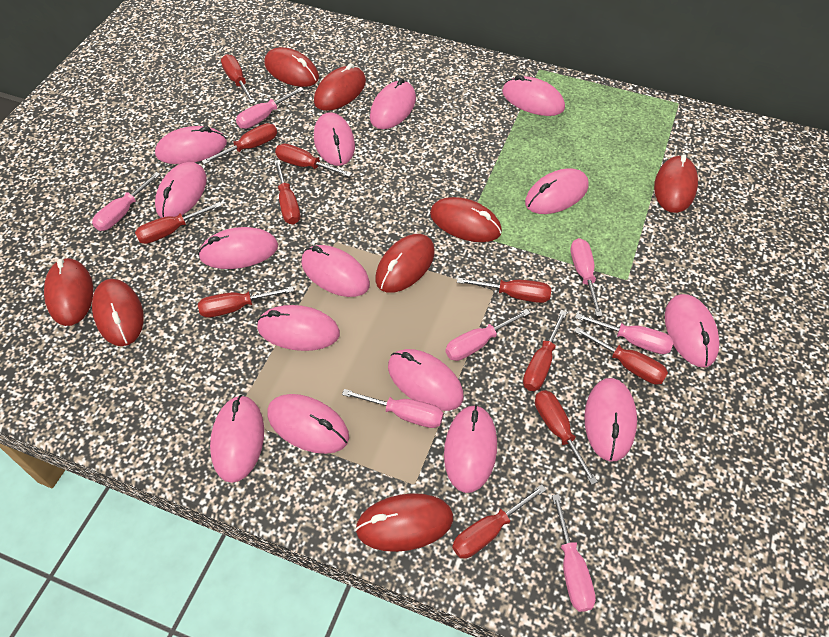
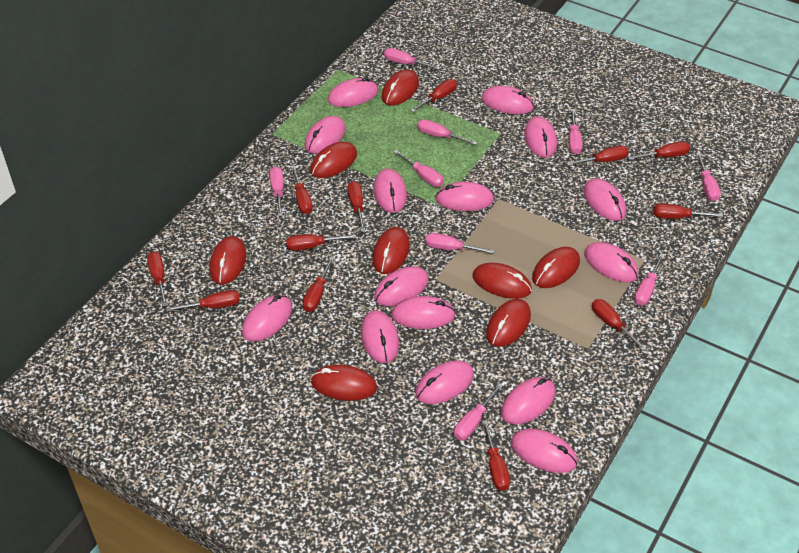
pink screwdriver: 7 -> 9
red screwdriver: 11 -> 12

